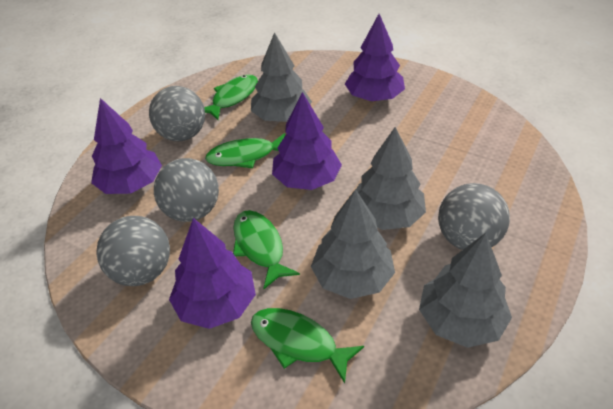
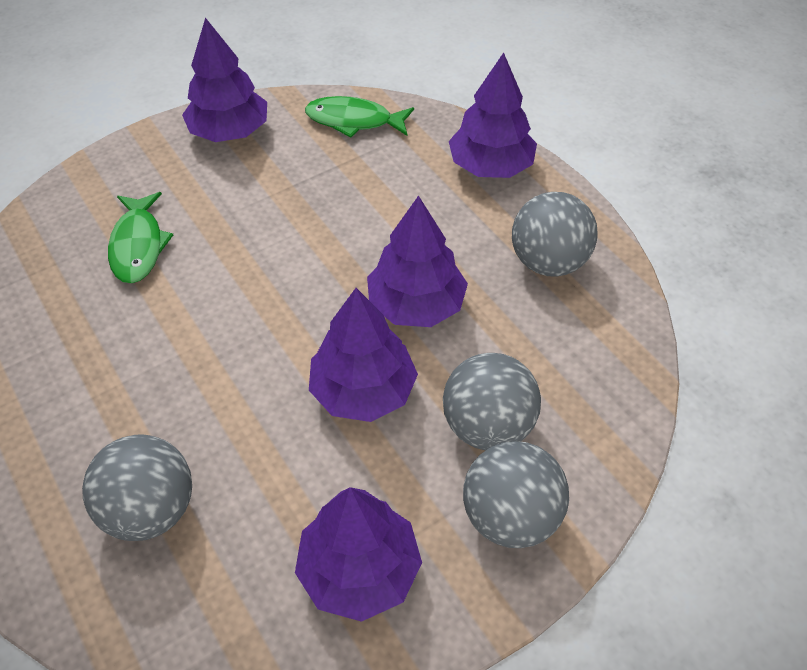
green fish: 4 -> 2
grey tree: 4 -> 0
purple tree: 4 -> 5

